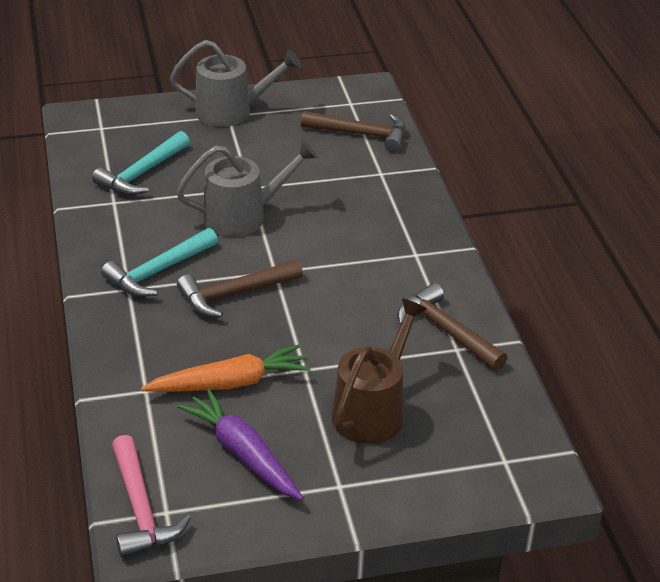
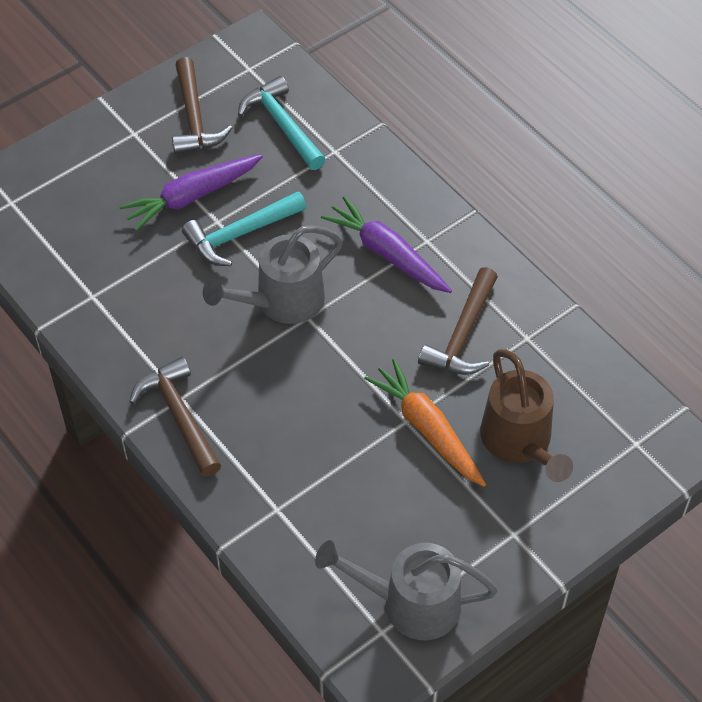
pink hammer: 1 -> 0
purple carrot: 1 -> 2

